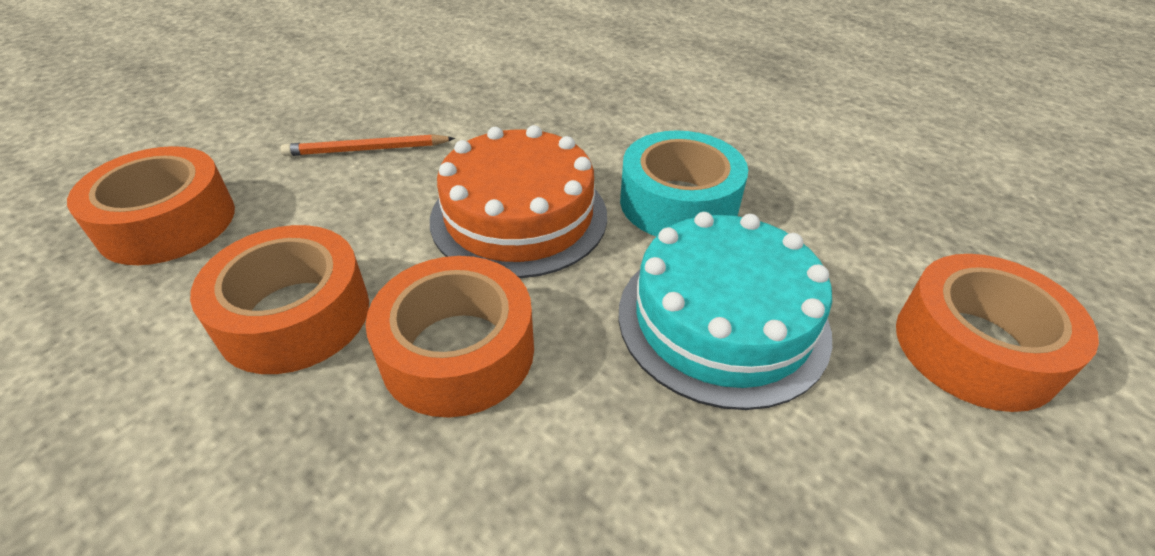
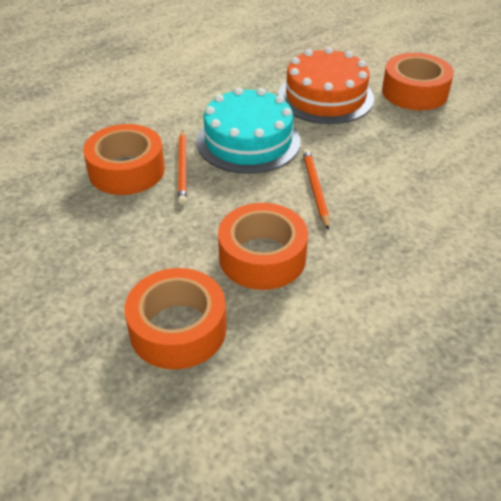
orange pencil: 1 -> 2
turquoise tape: 1 -> 0

